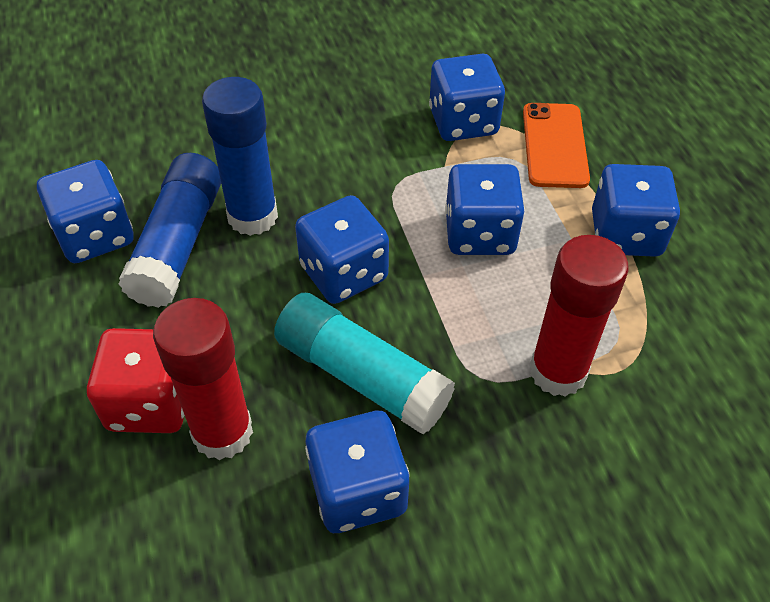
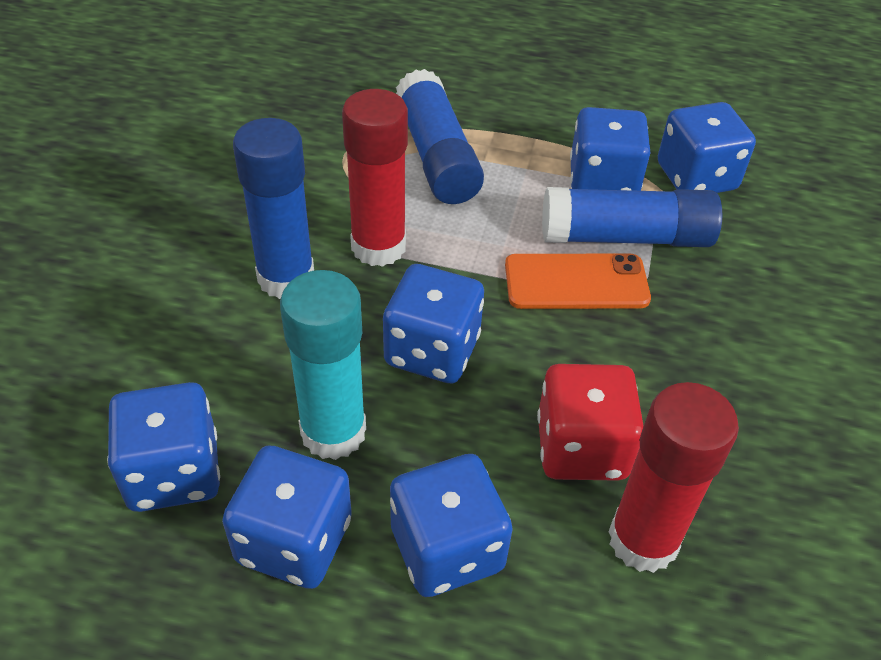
blue glue stick: 2 -> 3

